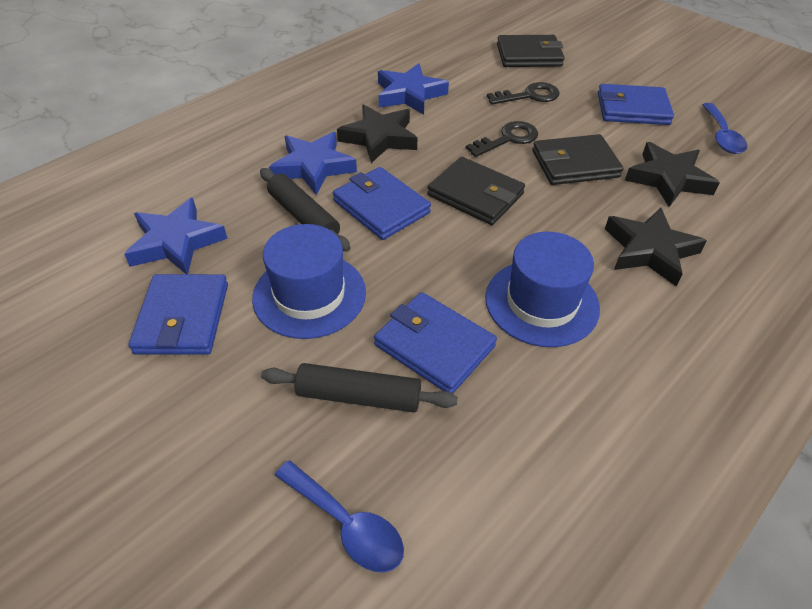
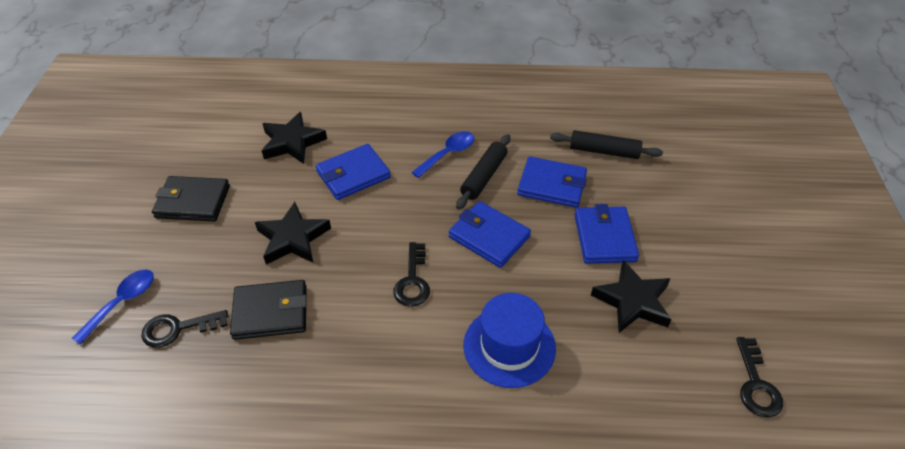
black key: 2 -> 3
black wallet: 3 -> 2
blue hat: 2 -> 1
blue star: 3 -> 0

